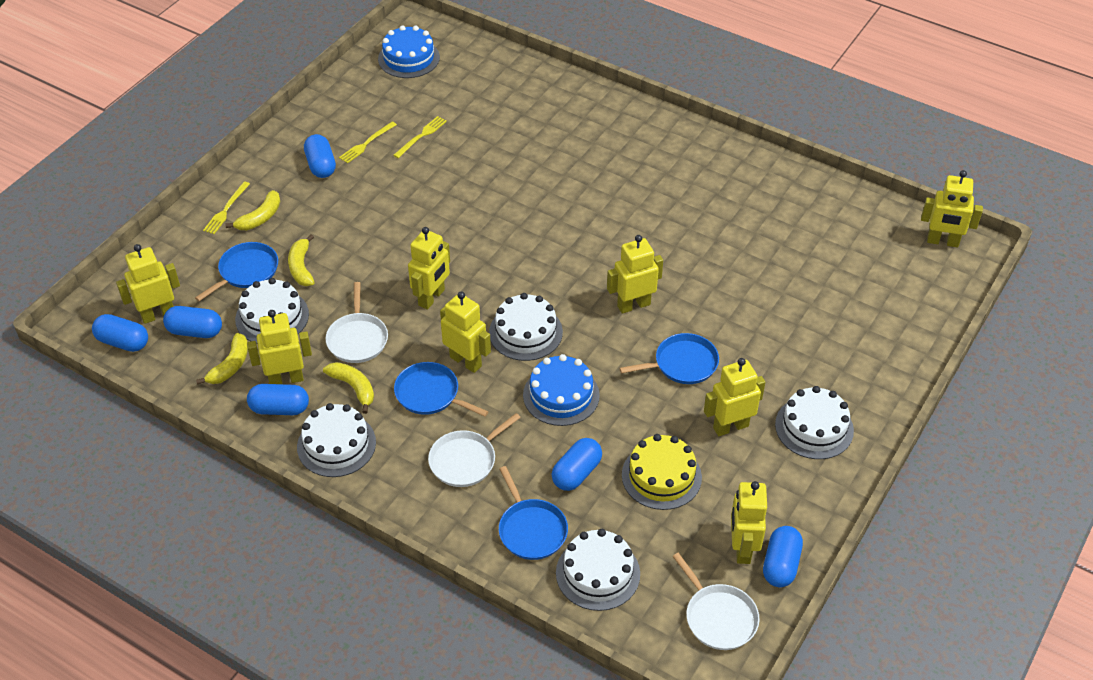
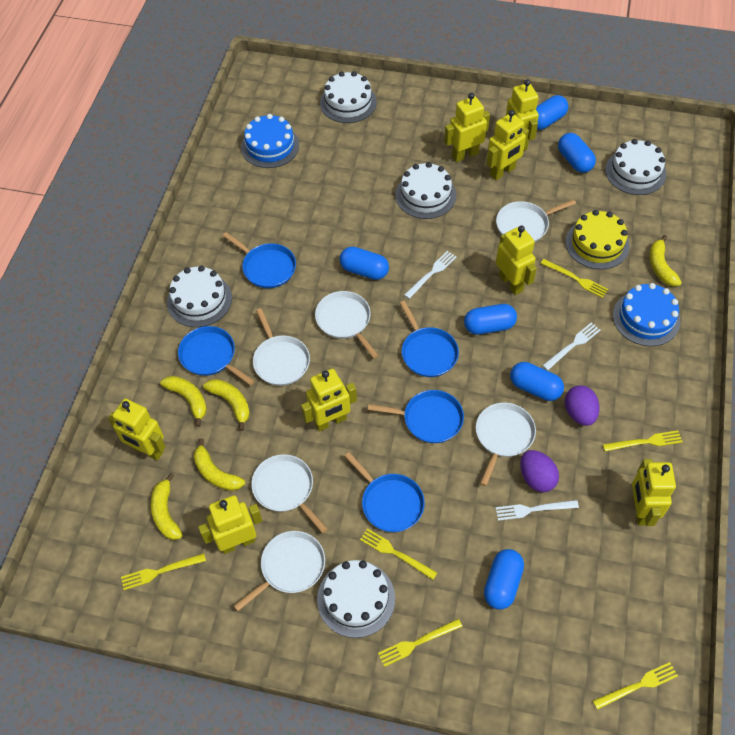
blue pan: 4 -> 5
purple egg: 0 -> 2
white fork: 0 -> 3
white pan: 3 -> 6
yellow banana: 4 -> 5
yellow fork: 3 -> 6

